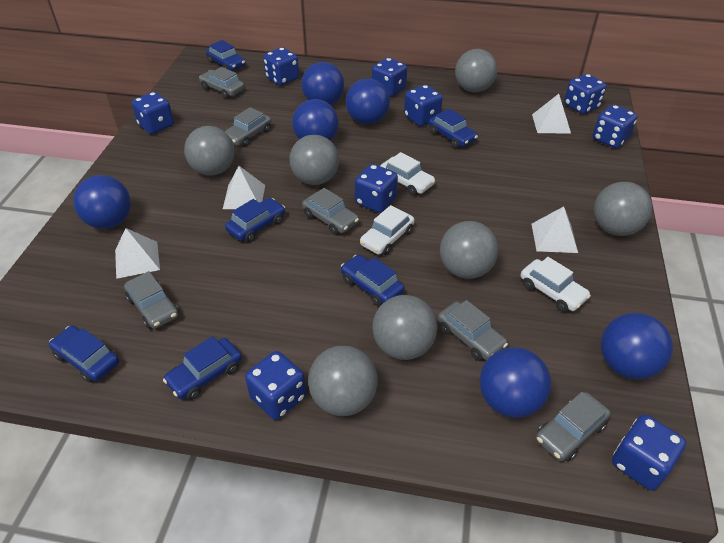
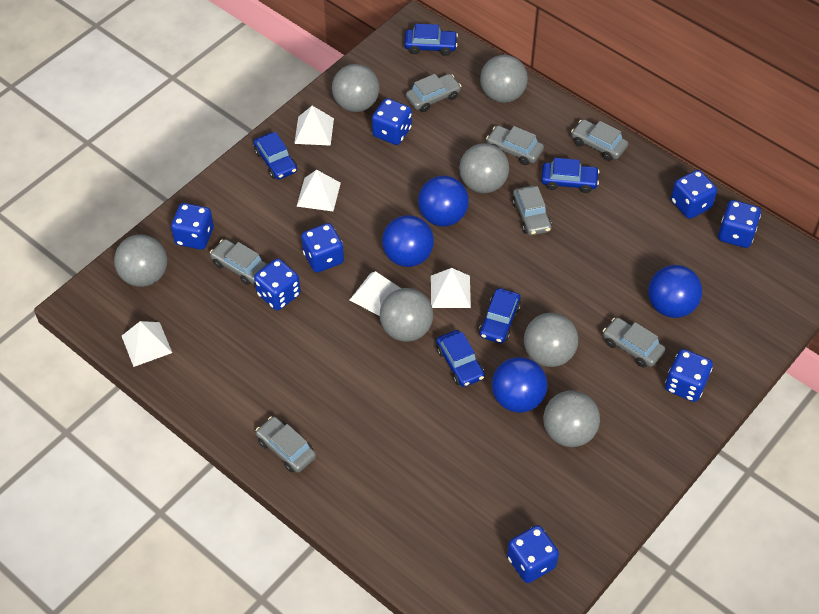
blue ball: 6 -> 4
blue car: 6 -> 5
blue dice: 9 -> 8
grey car: 6 -> 7
white car: 3 -> 0
white pyramid: 4 -> 5

